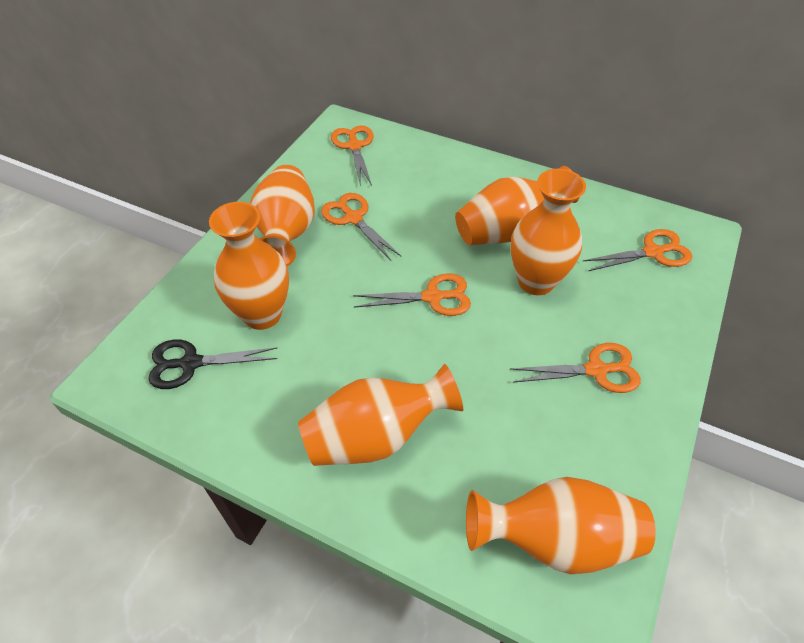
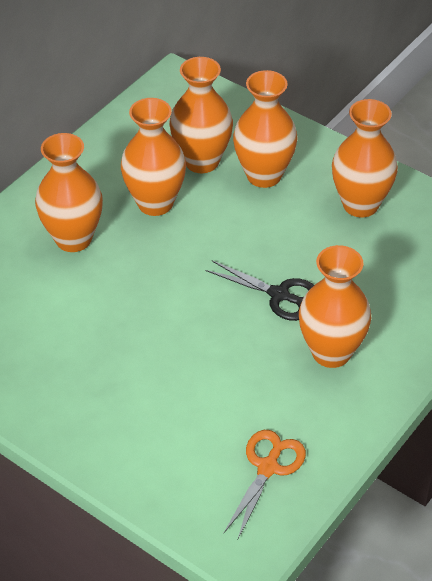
orange scissors: 5 -> 1

